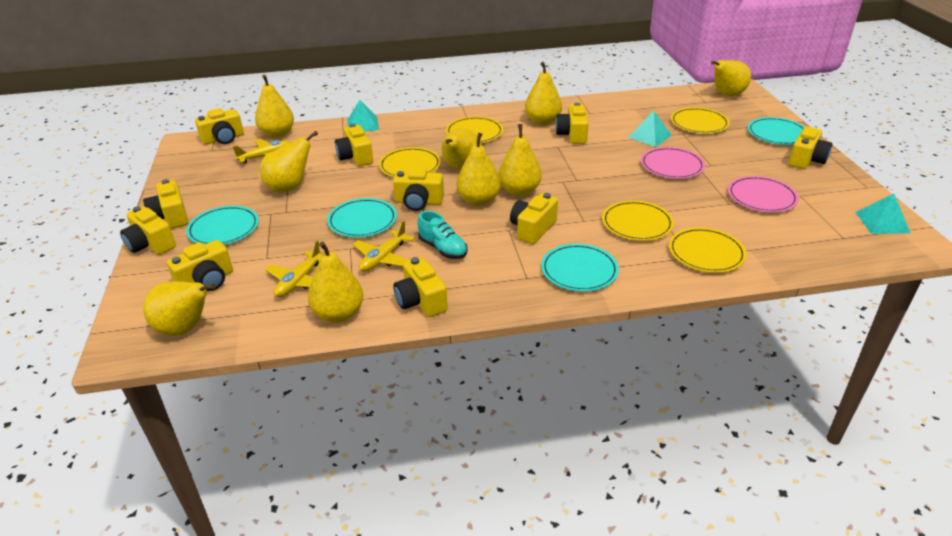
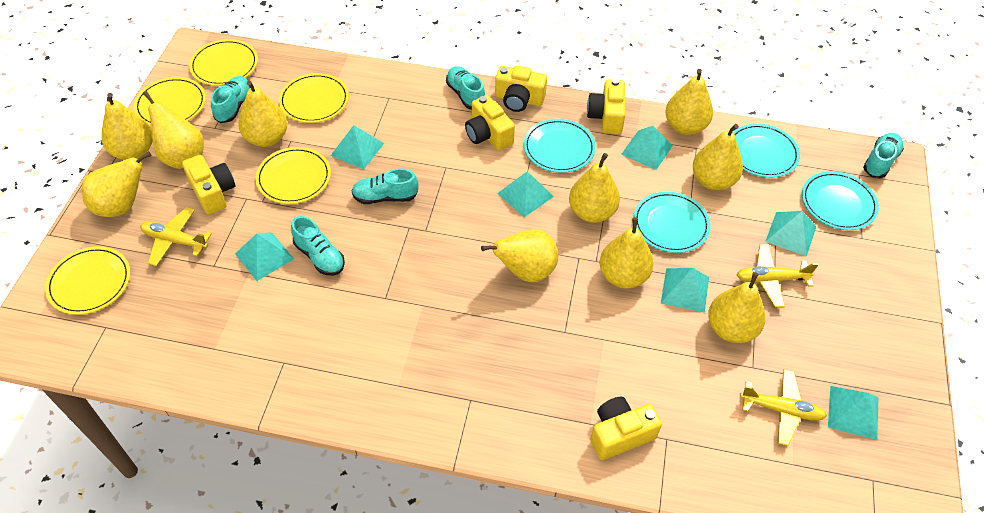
pink plate: 2 -> 0
turquoise pyramid: 3 -> 7
turquoise shoe: 1 -> 5
yellow camera: 10 -> 5
yellow pear: 9 -> 10

